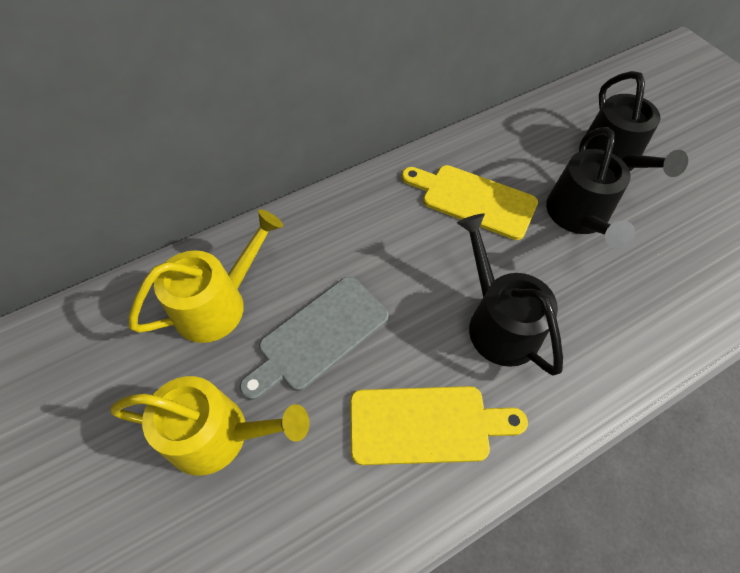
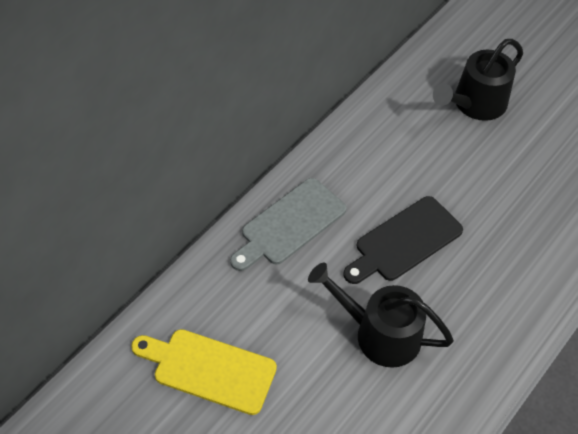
black cutting board: 0 -> 1
black watering can: 3 -> 2
yellow cutting board: 2 -> 1
yellow watering can: 2 -> 0

